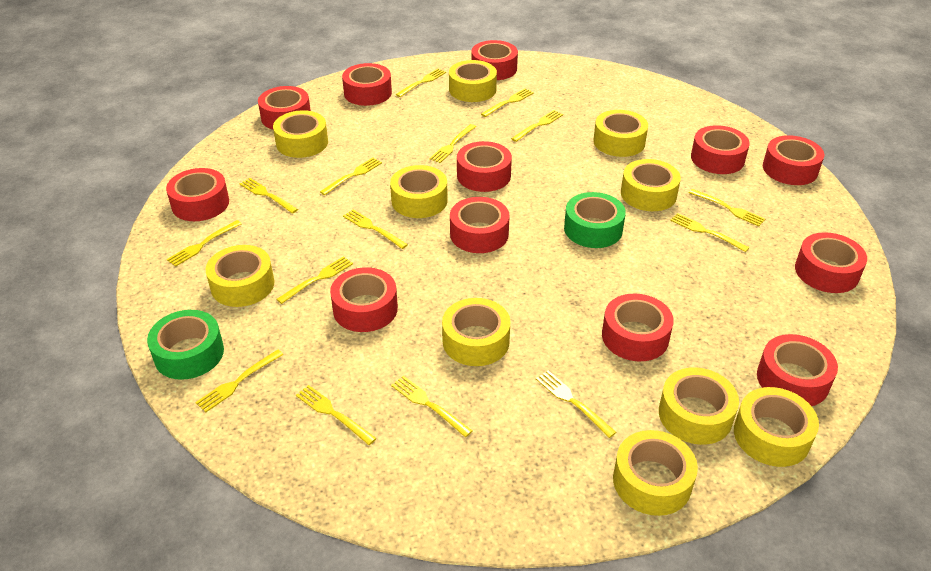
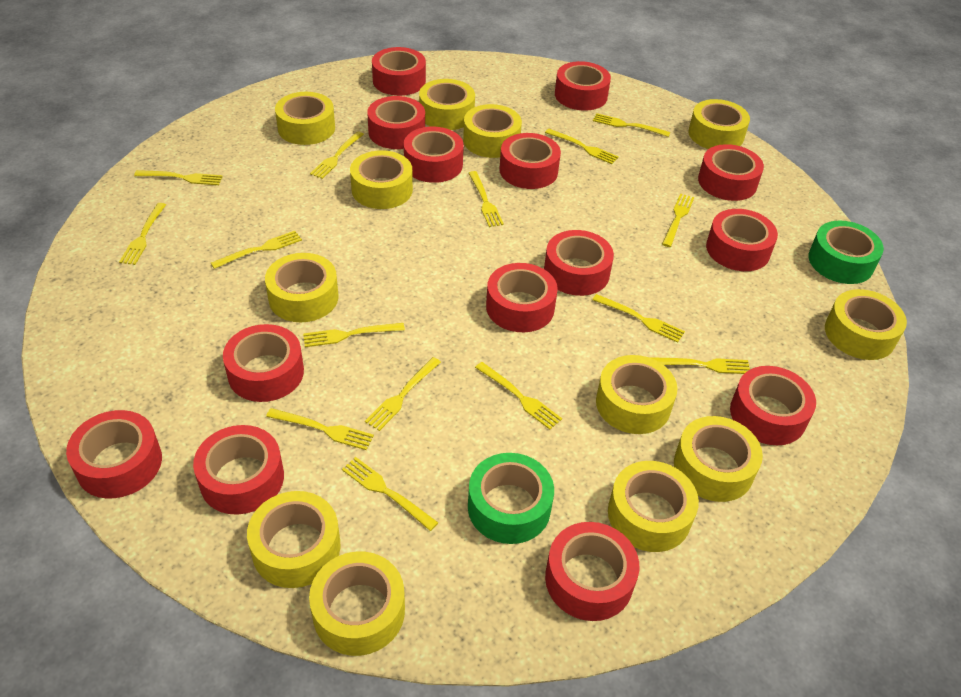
red tape: 12 -> 14
yellow tape: 10 -> 12

